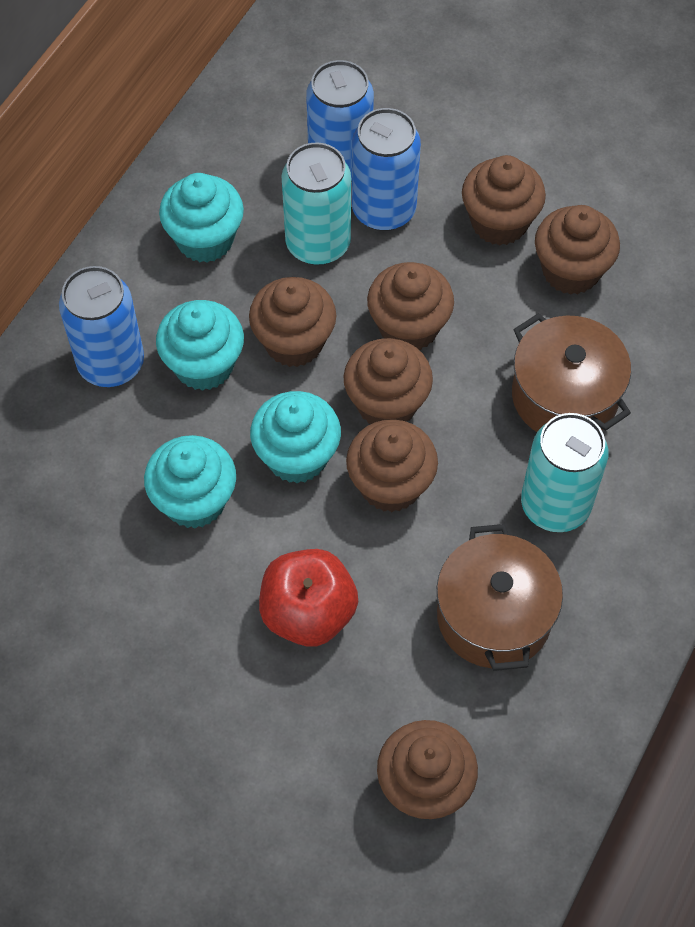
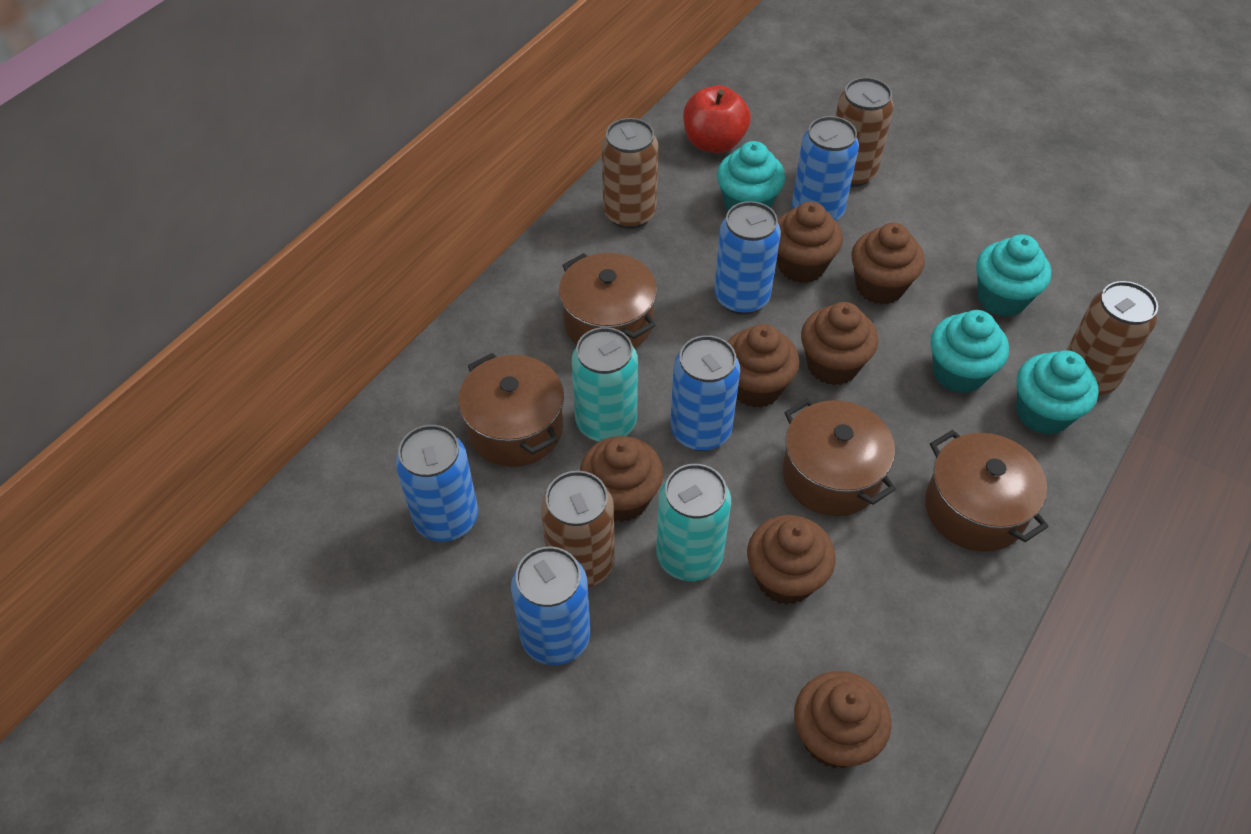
blue can: 3 -> 5
brown can: 0 -> 4
brown pot: 2 -> 4

